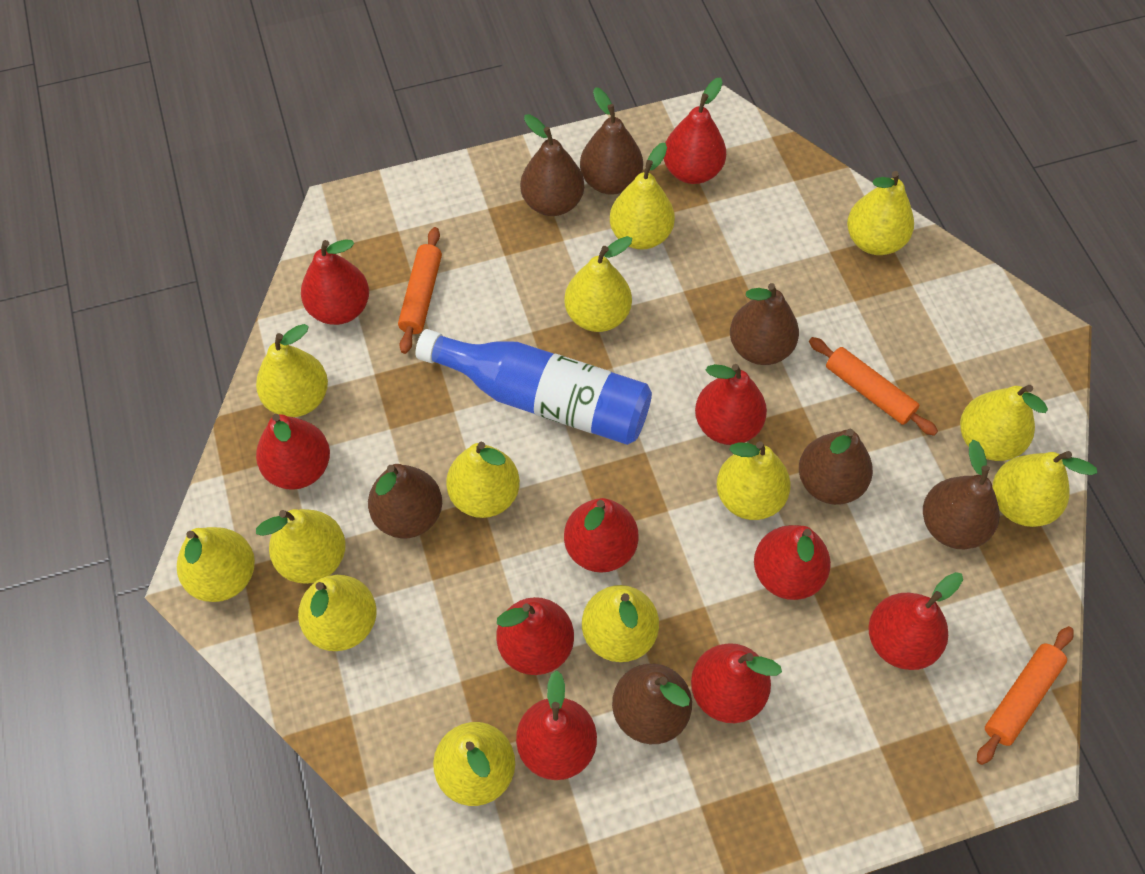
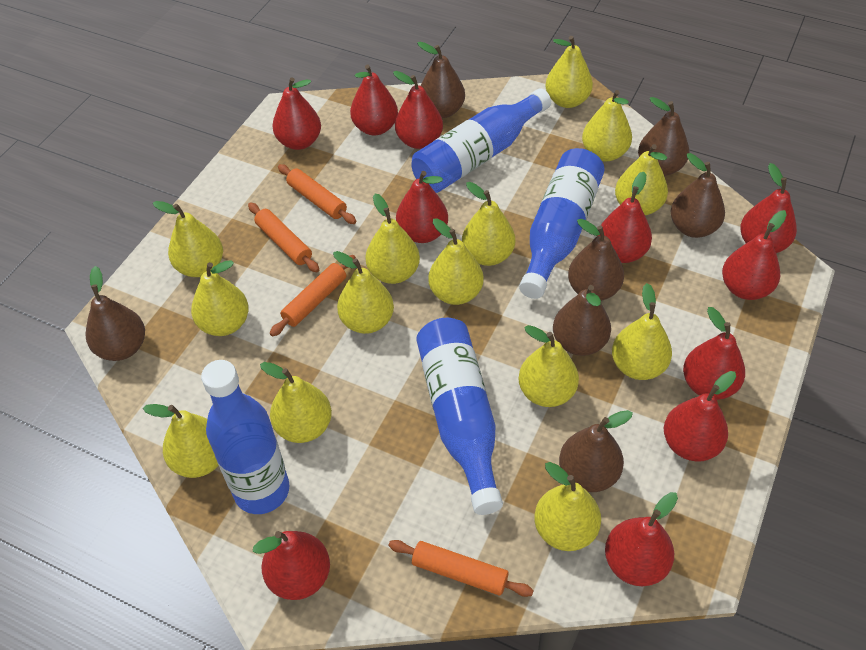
blue bottle: 1 -> 4
orange rolling pin: 3 -> 4
red pear: 10 -> 11
yellow pear: 13 -> 14

